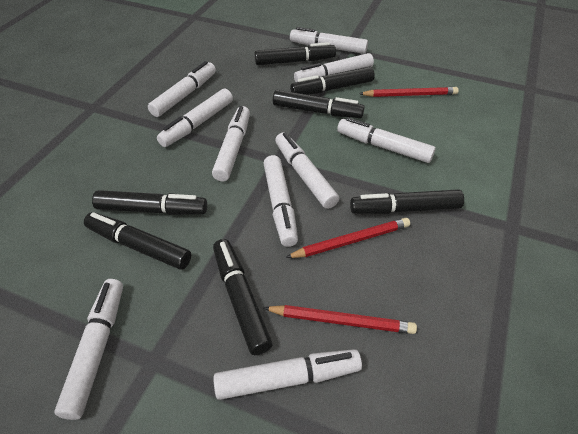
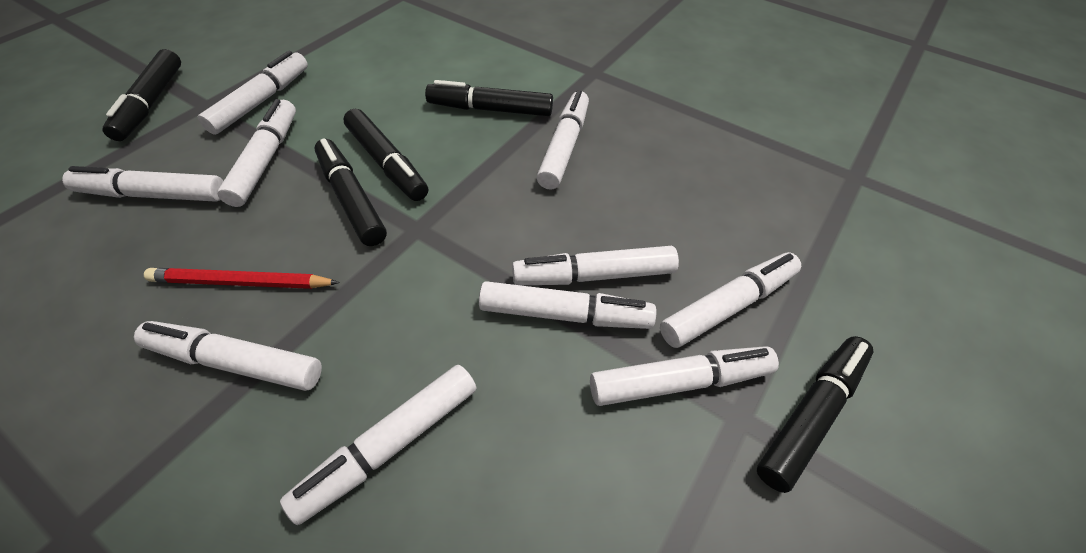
black marker: 7 -> 5
red pencil: 3 -> 1

